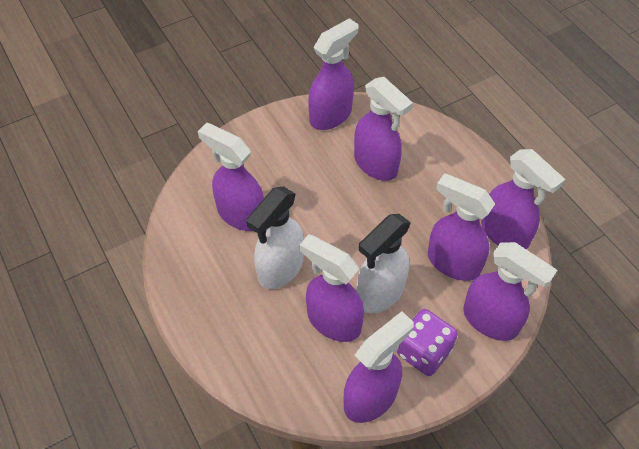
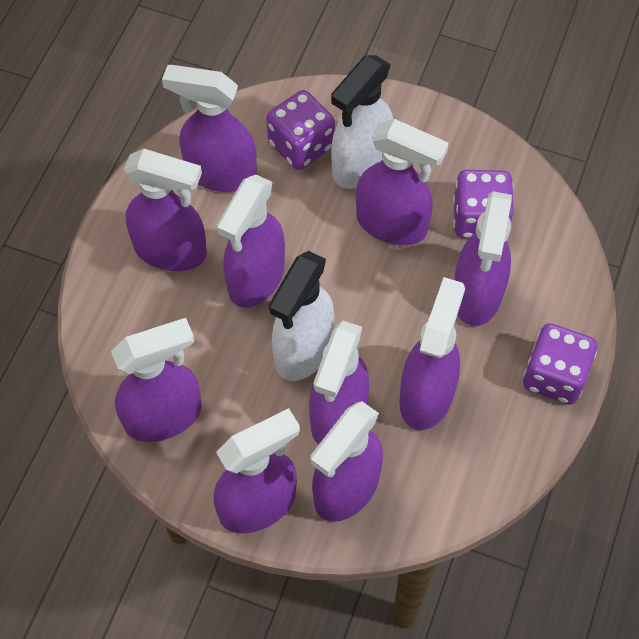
purple dice: 1 -> 3
purple spray bottle: 8 -> 10

